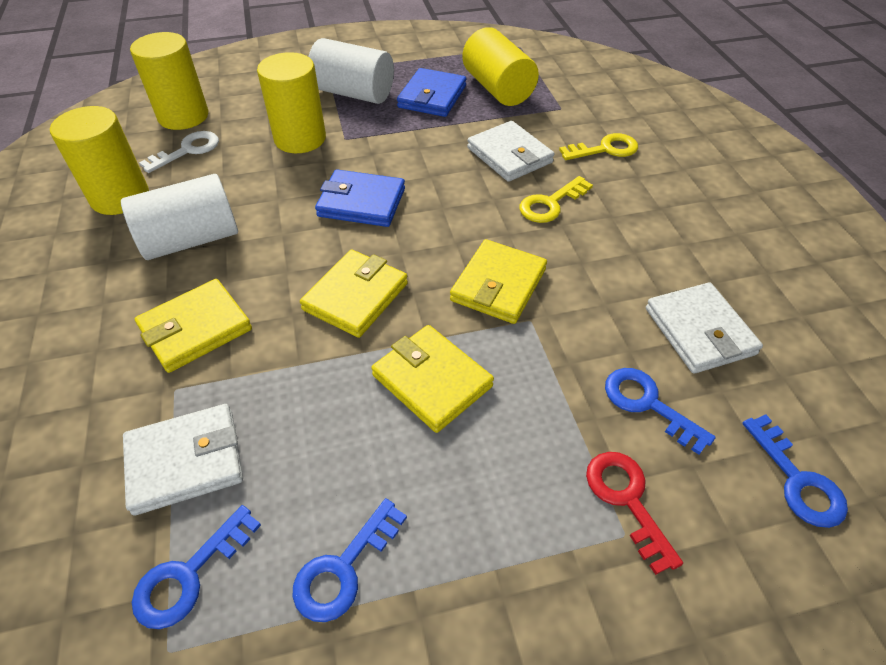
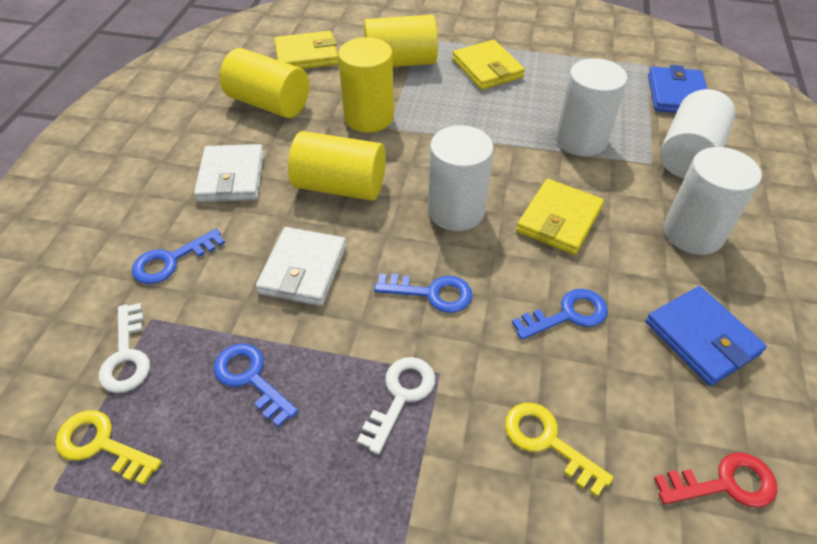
white cylinder: 2 -> 4
white key: 1 -> 2
white wallet: 3 -> 2
yellow wallet: 4 -> 3

